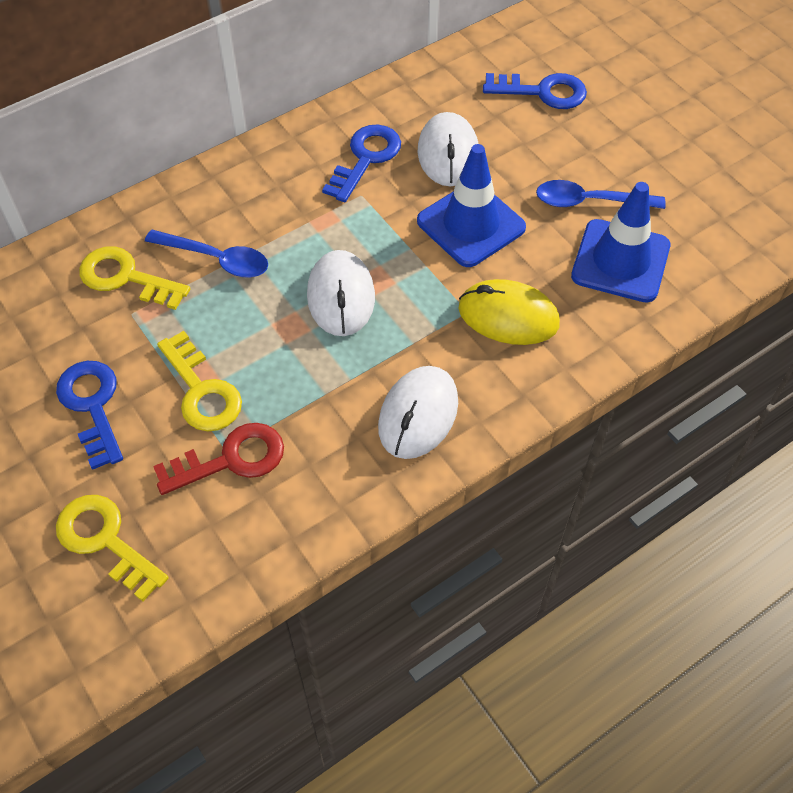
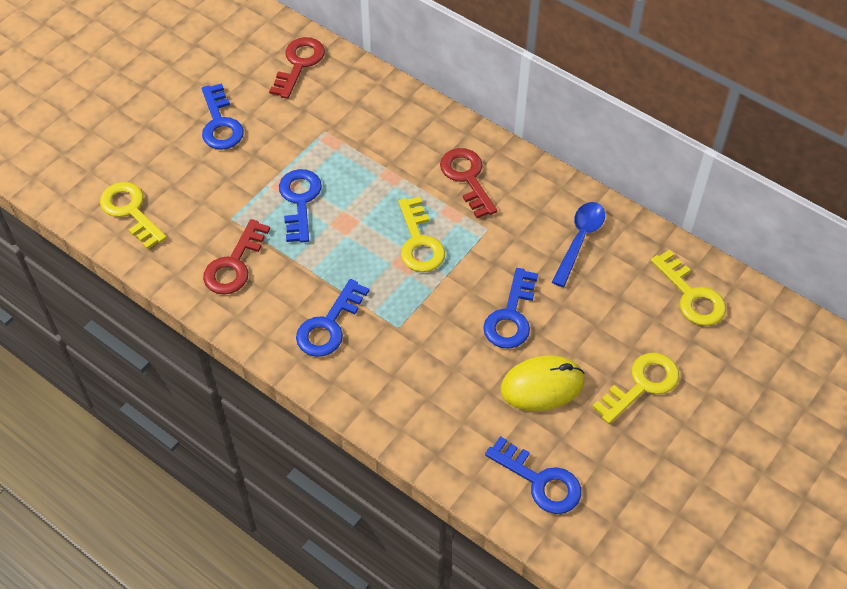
blue key: 3 -> 5
blue spoon: 2 -> 1
blue traffic cone: 2 -> 0
red key: 1 -> 3
white mouse: 3 -> 0
yellow key: 3 -> 4

